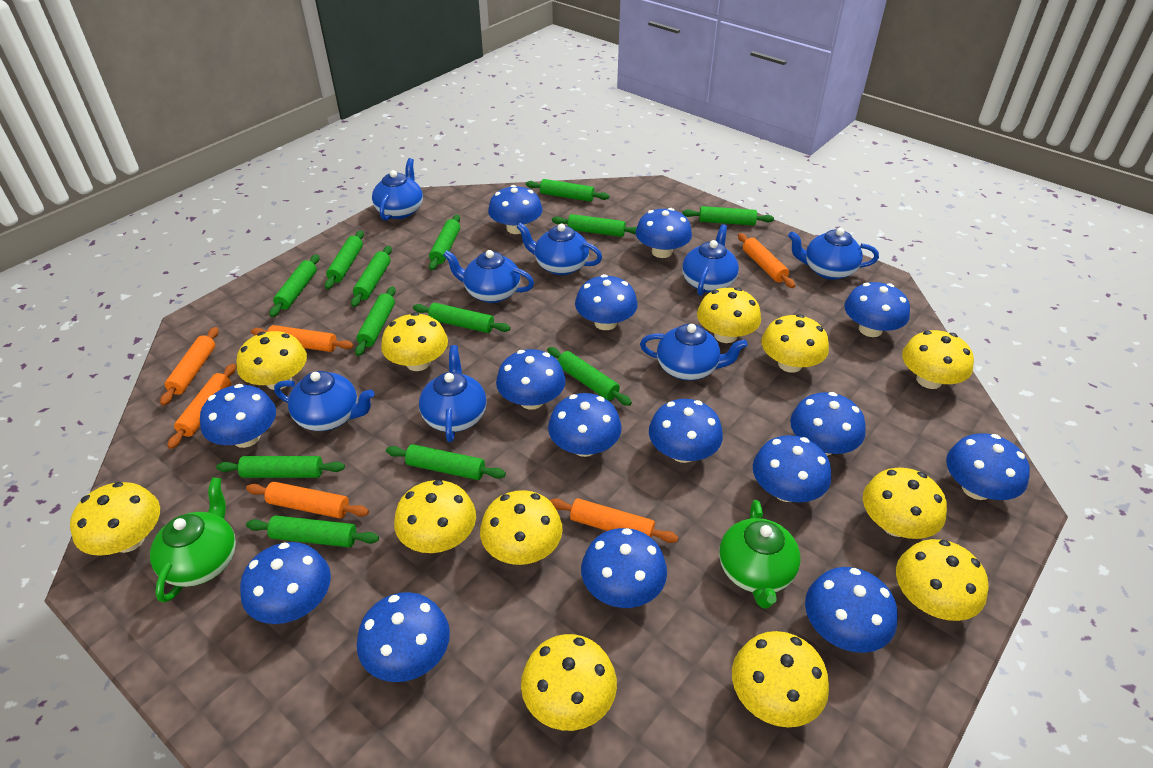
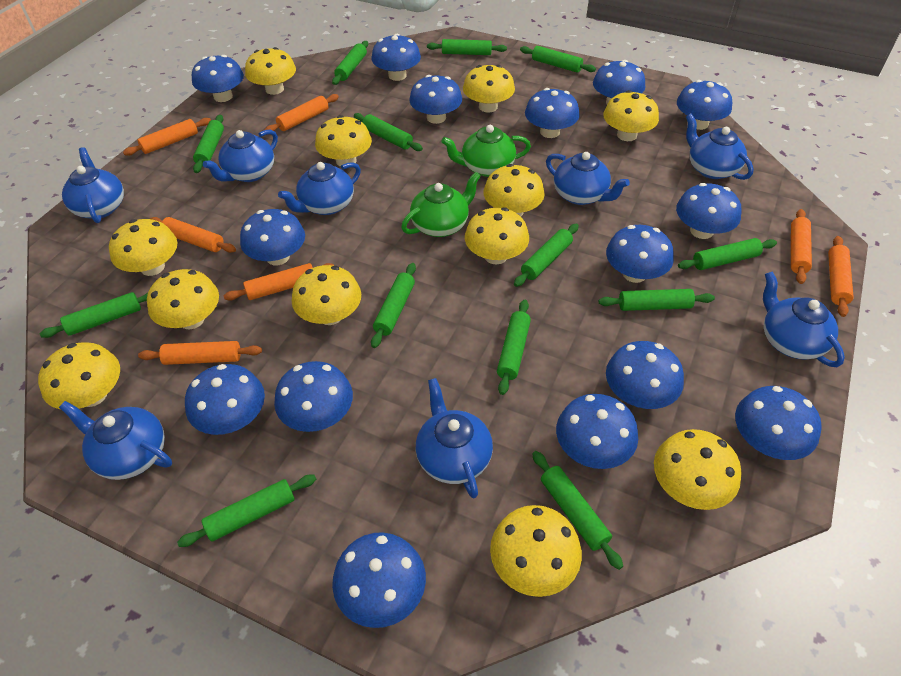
orange rolling pin: 6 -> 7

